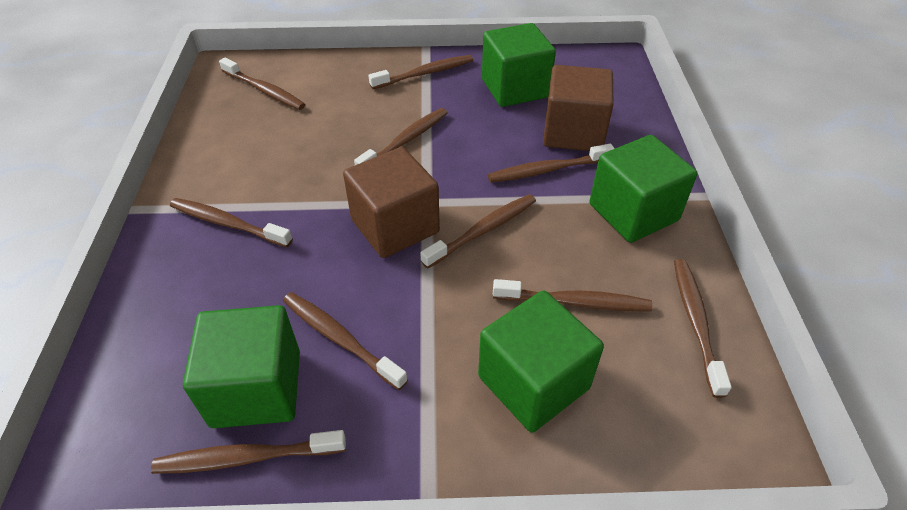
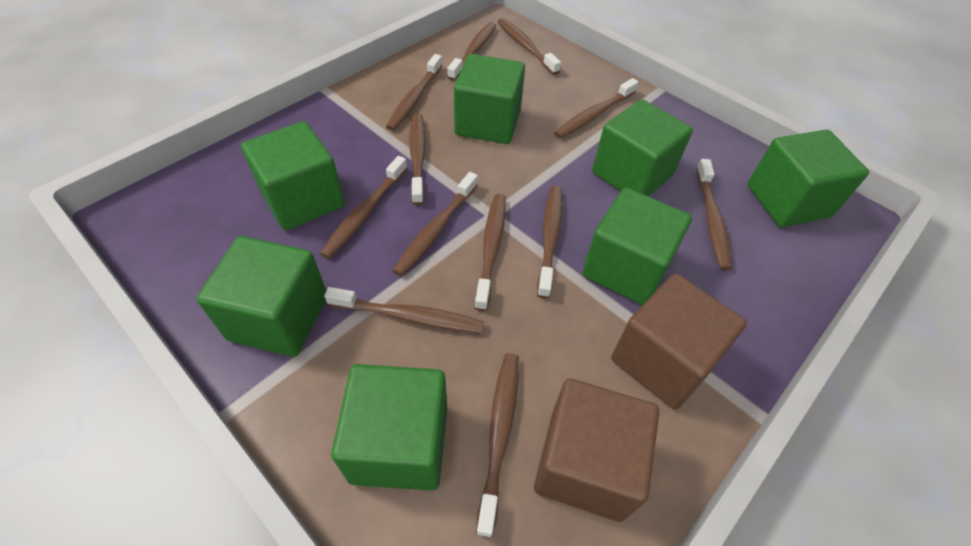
brown toothbrush: 10 -> 12
green cube: 4 -> 7

